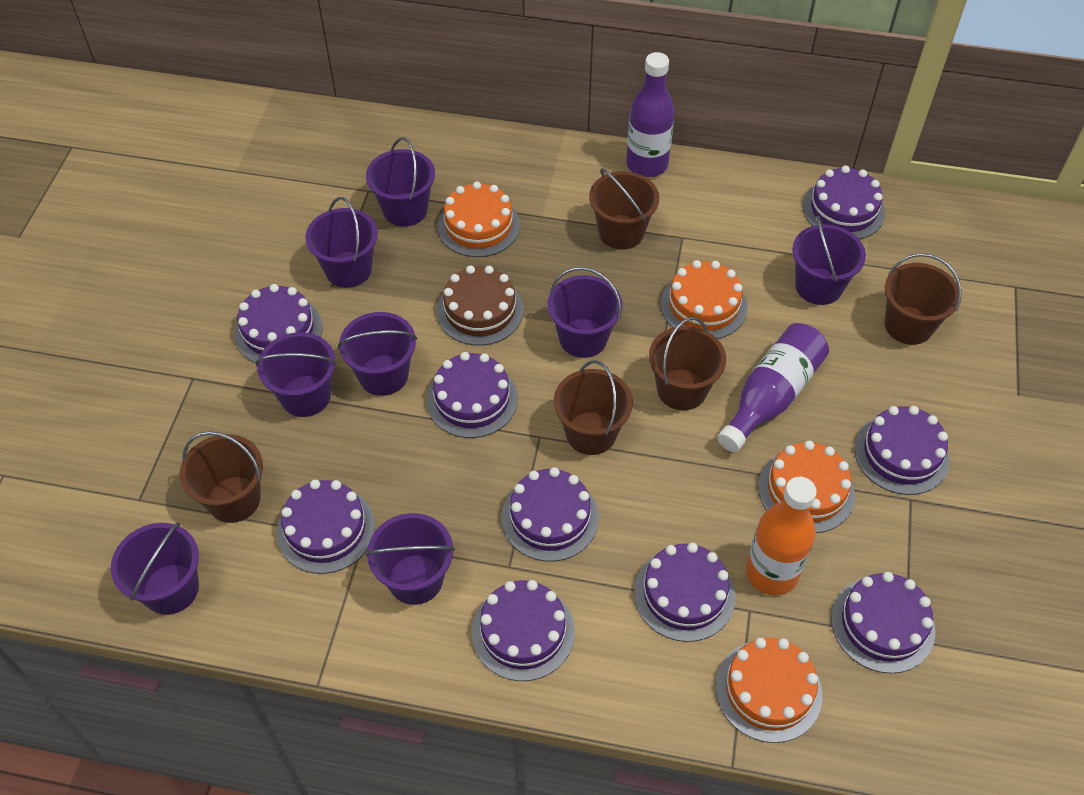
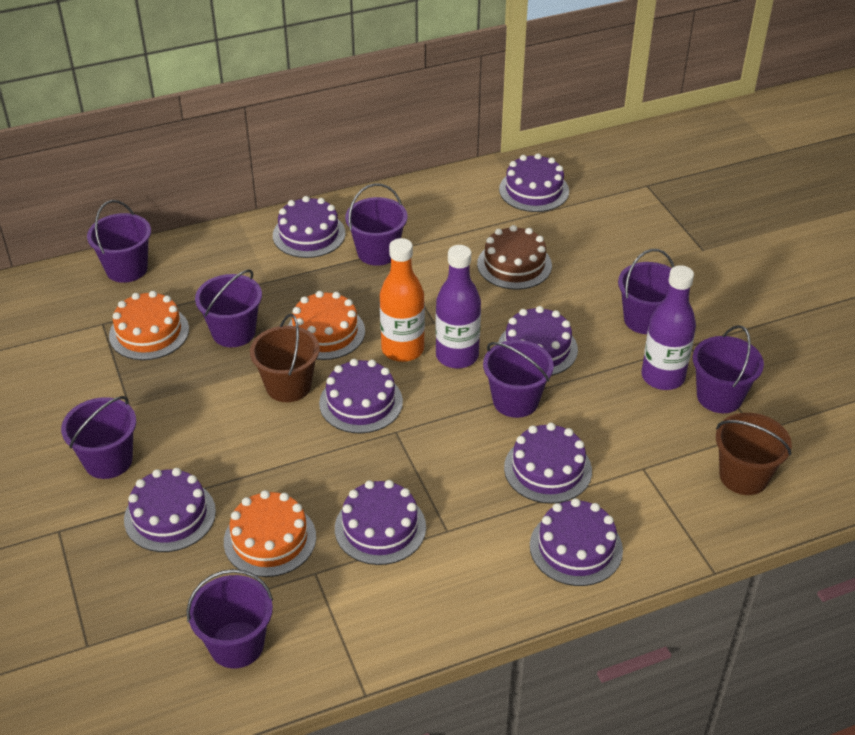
brown bucket: 5 -> 2
orange cake: 4 -> 3
purple cake: 9 -> 8

